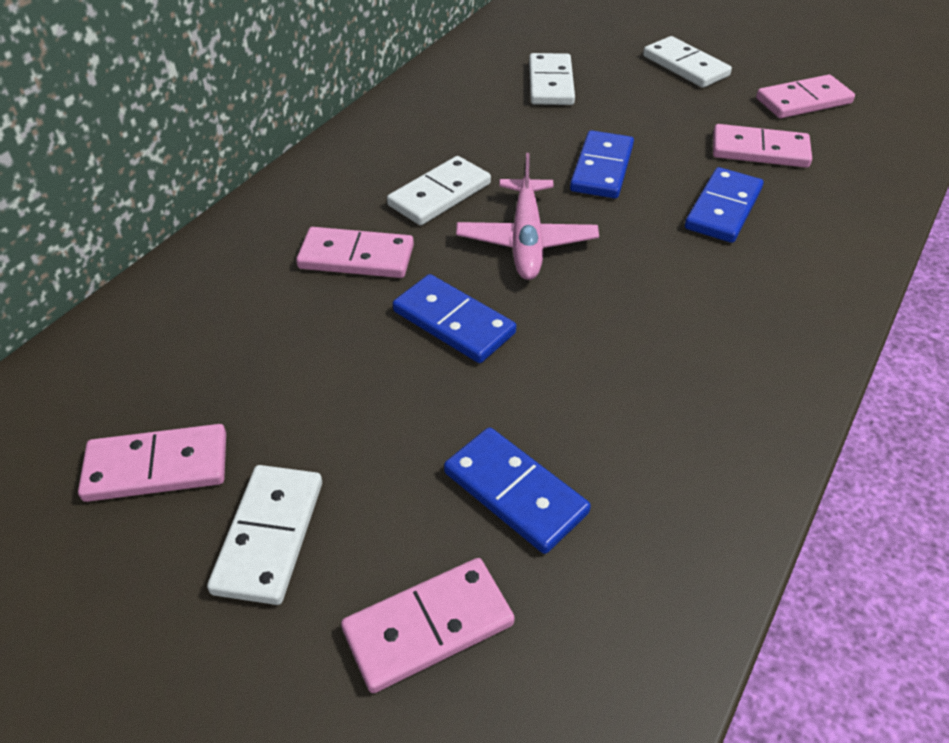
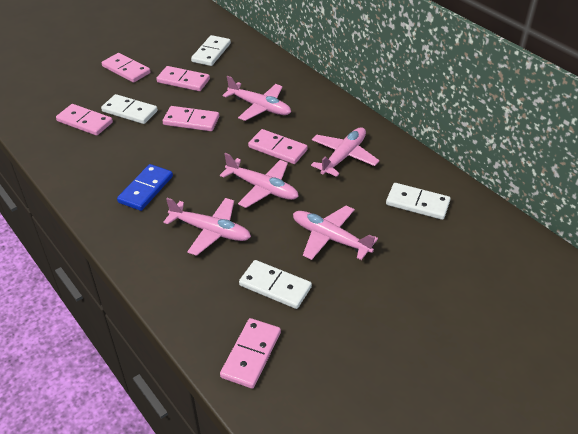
blue domino: 4 -> 1
pink domino: 5 -> 6
pink plane: 1 -> 5

